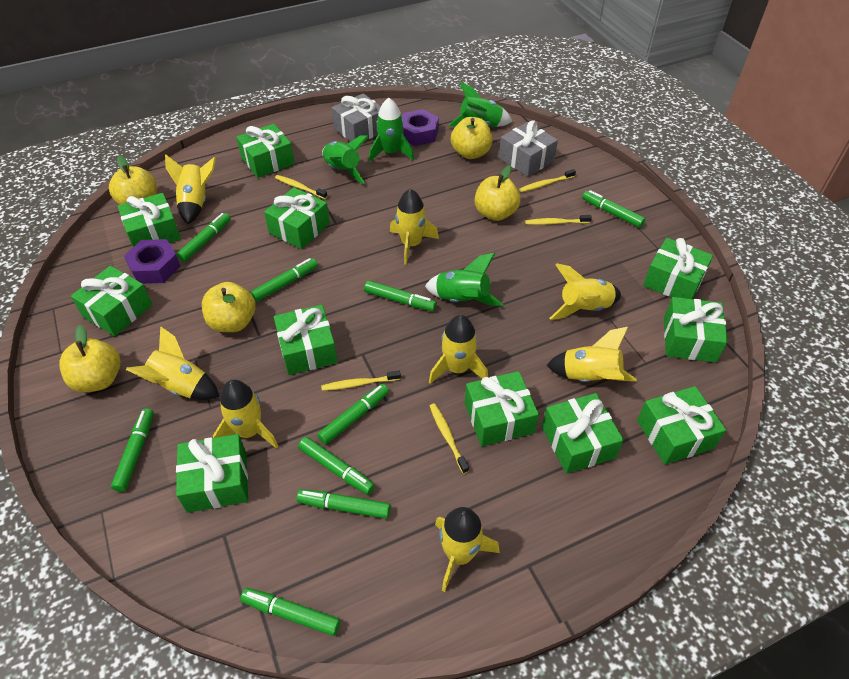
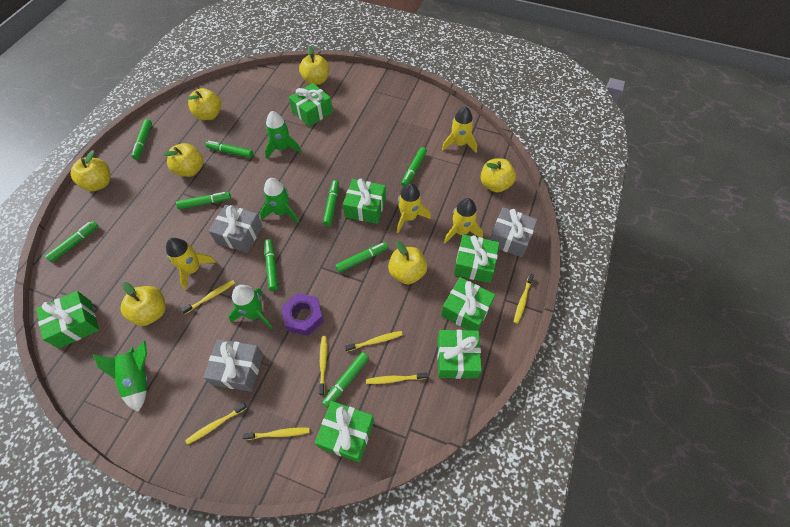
green gift: 11 -> 7
grey gift: 2 -> 3
purple nut: 2 -> 1
yellow apple: 5 -> 7
yellow rocket: 8 -> 4
yellow toothbrush: 5 -> 7

